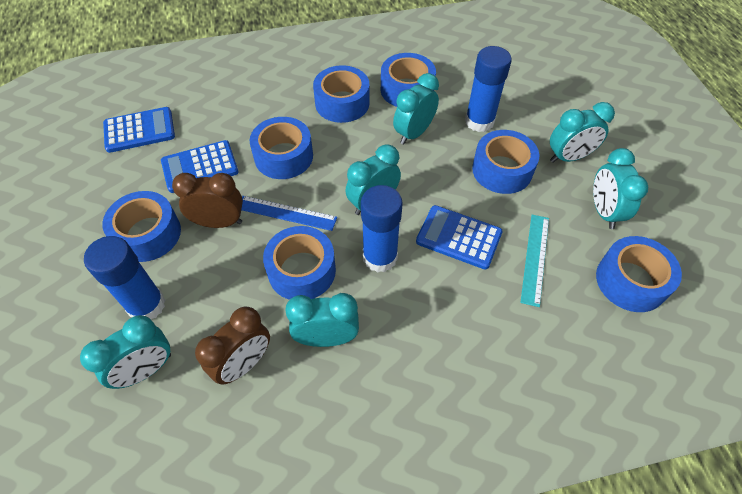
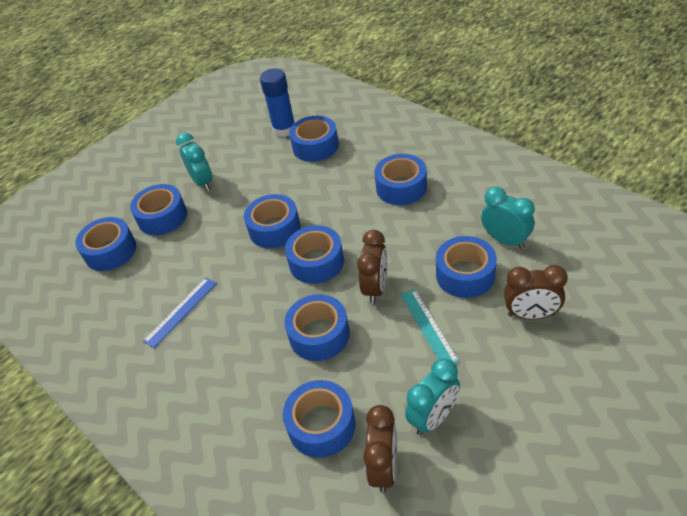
blue calculator: 3 -> 0
blue glue stick: 3 -> 1
blue tape: 7 -> 9
brown clock: 2 -> 3
turquoise clock: 6 -> 3

